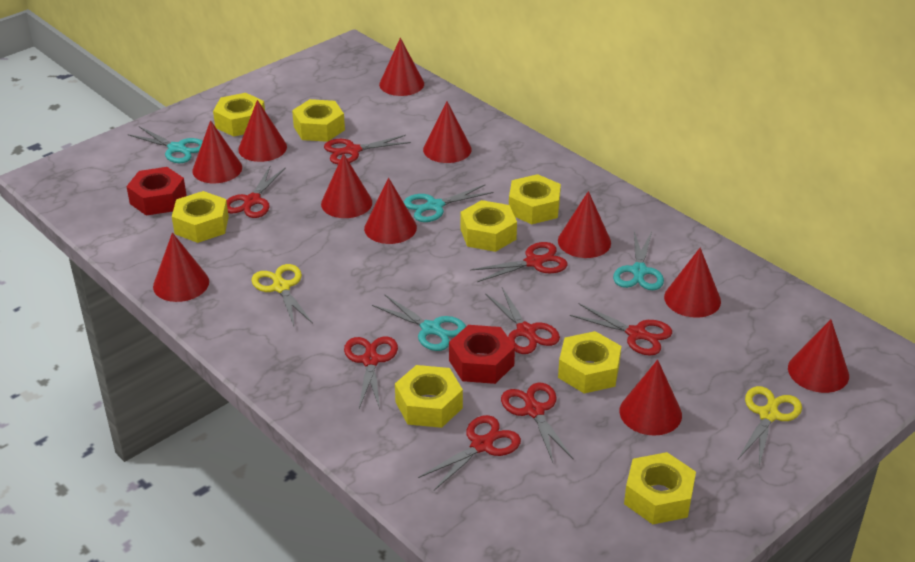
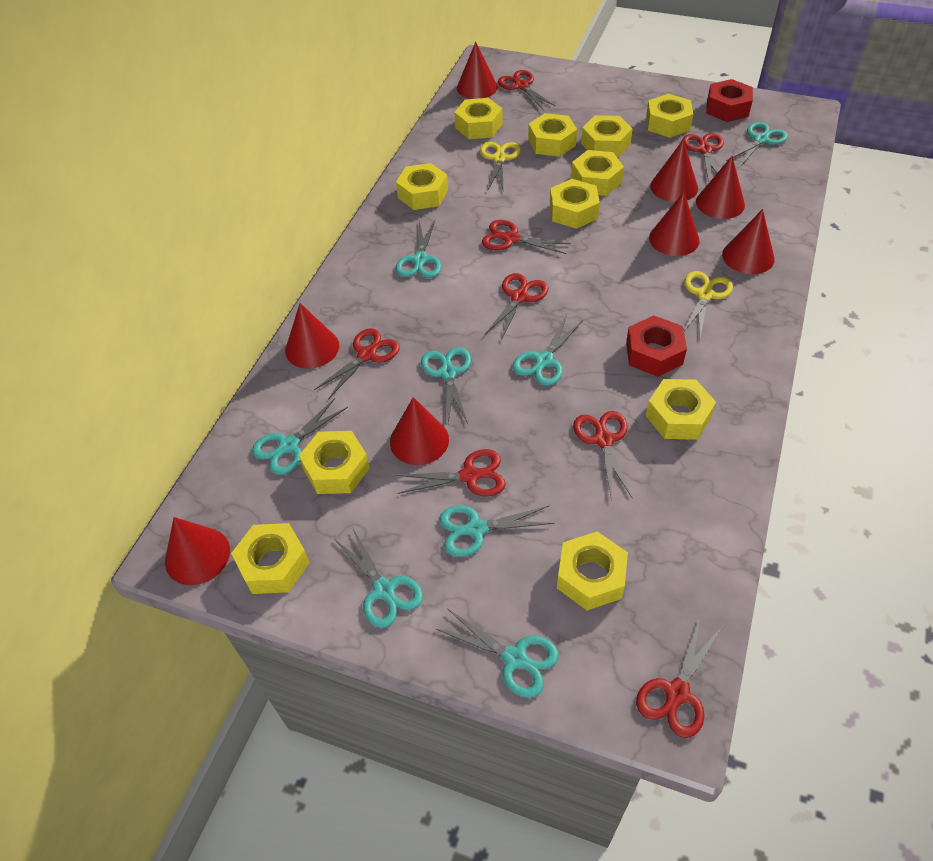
red cone: 11 -> 8
turquoise scissors: 4 -> 8
yellow nut: 8 -> 11

